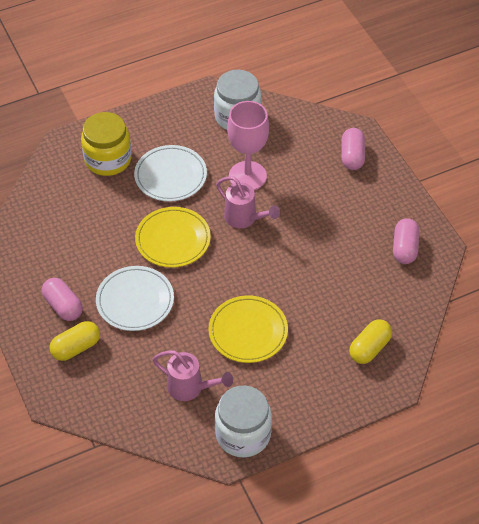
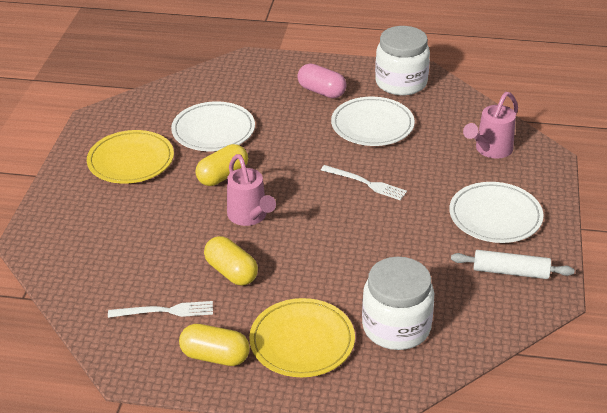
pink capsule: 3 -> 1
pink goblet: 1 -> 0
white fork: 0 -> 2
white plate: 2 -> 3
white rolling pin: 0 -> 1
yellow capsule: 2 -> 3
yellow jar: 1 -> 0

